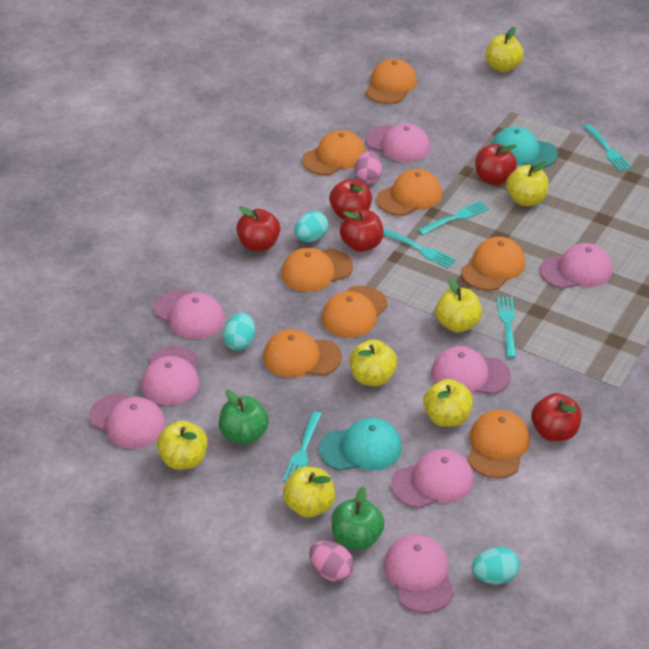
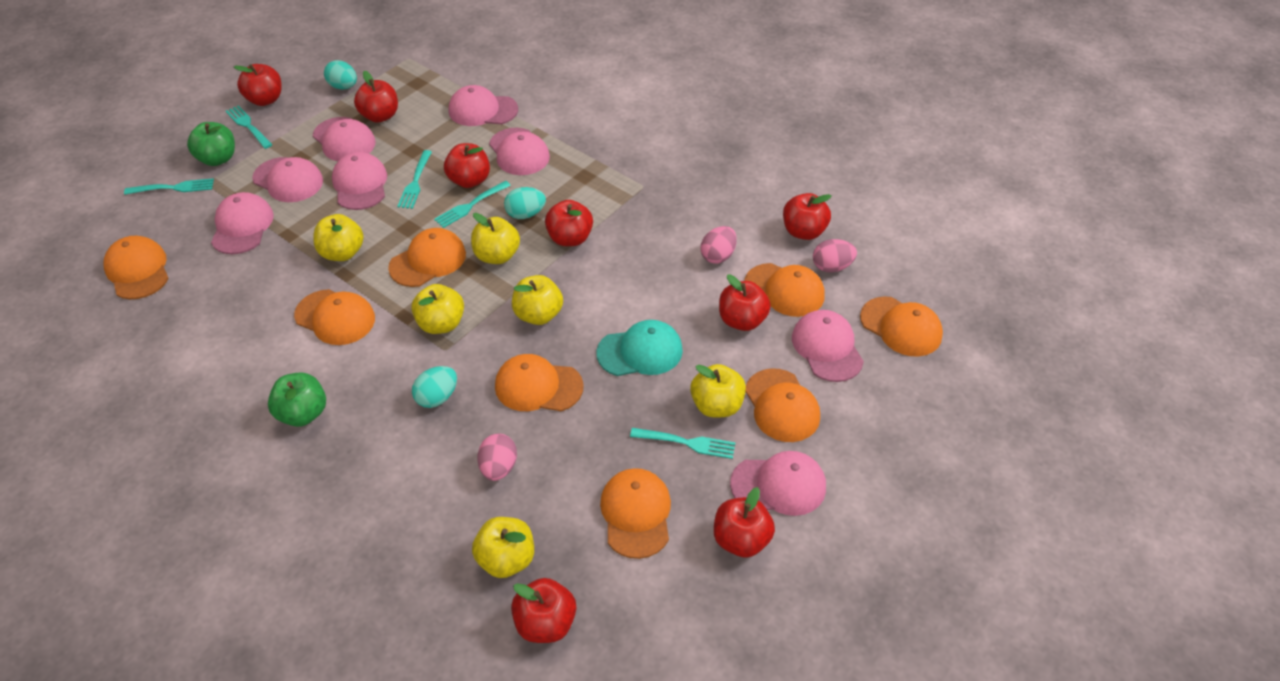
pink egg: 2 -> 3
red apple: 5 -> 8
turquoise cap: 2 -> 1
yellow apple: 7 -> 6

